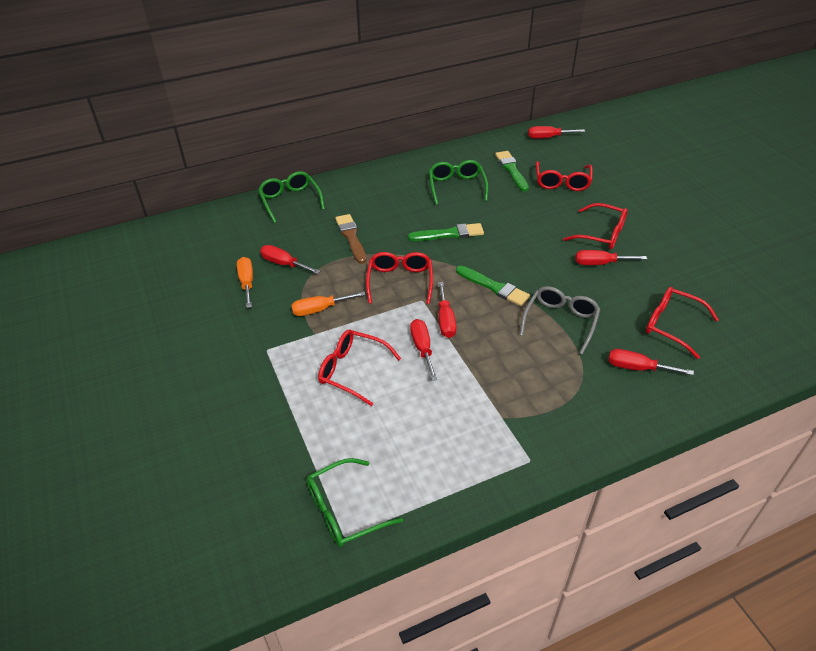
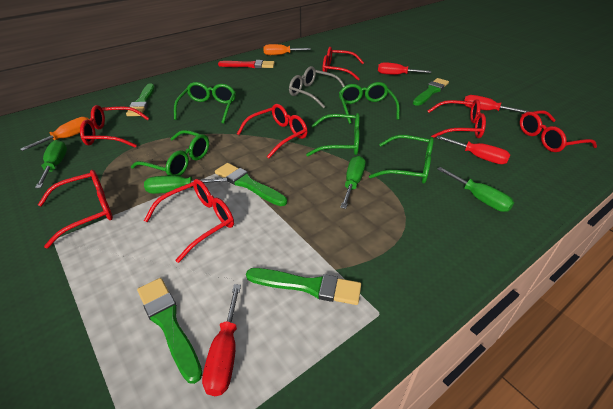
brown brush: 1 -> 0
green brush: 3 -> 5
green glasses: 3 -> 5
green screwdriver: 0 -> 4
red brush: 0 -> 1
red glasses: 5 -> 7
red screwdriver: 6 -> 4

